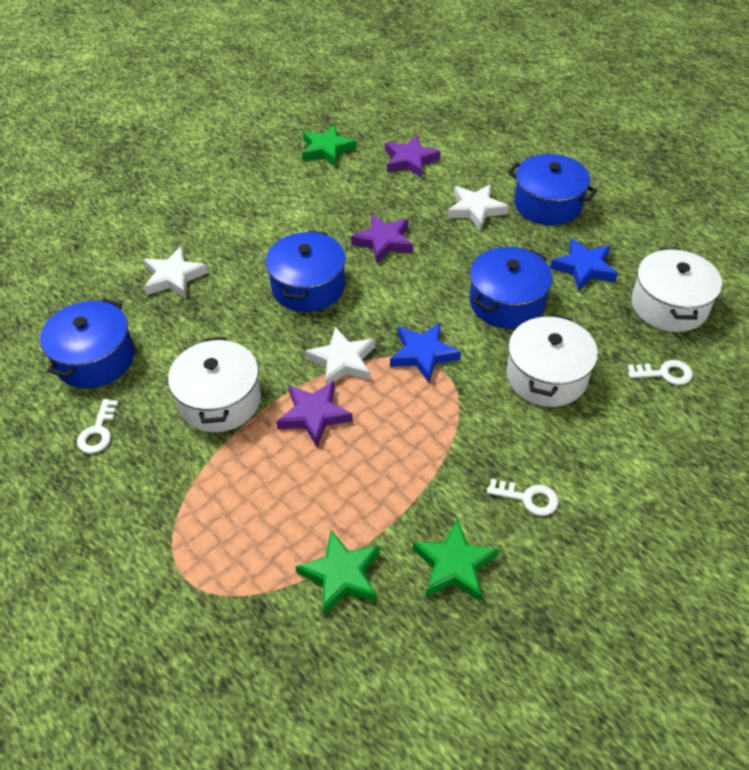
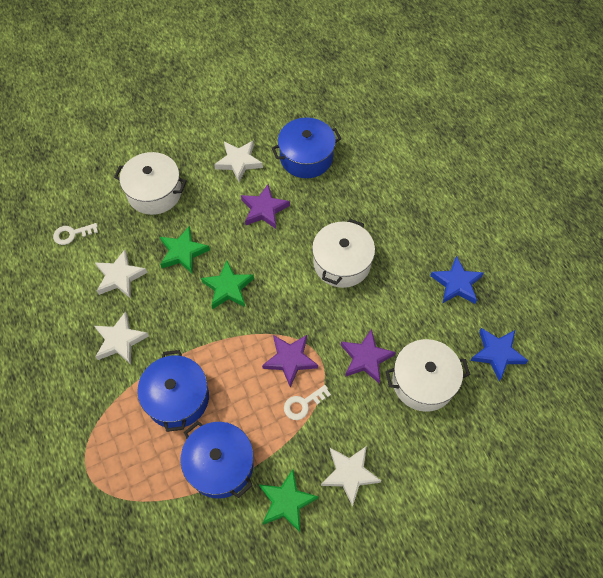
blue pot: 4 -> 3
white key: 3 -> 2
white star: 3 -> 4

